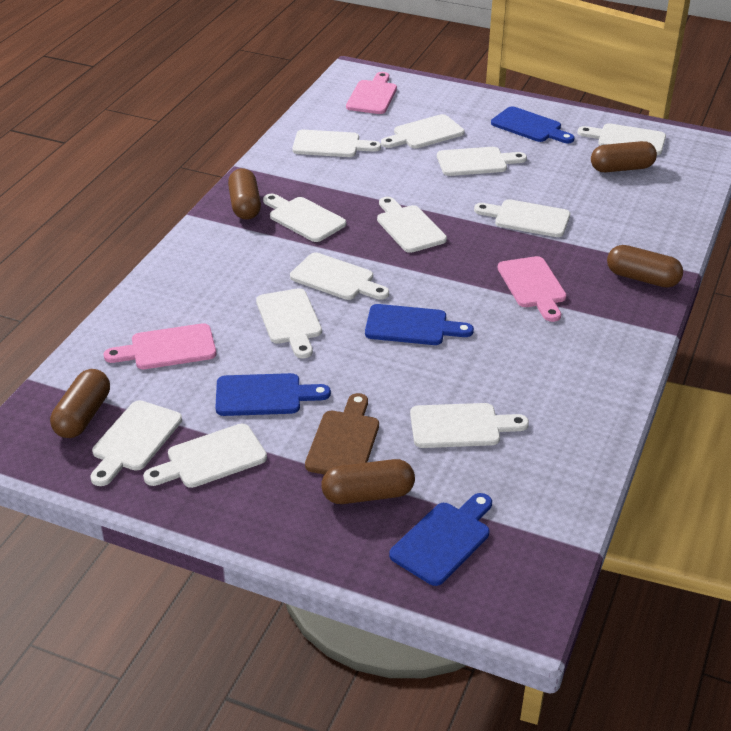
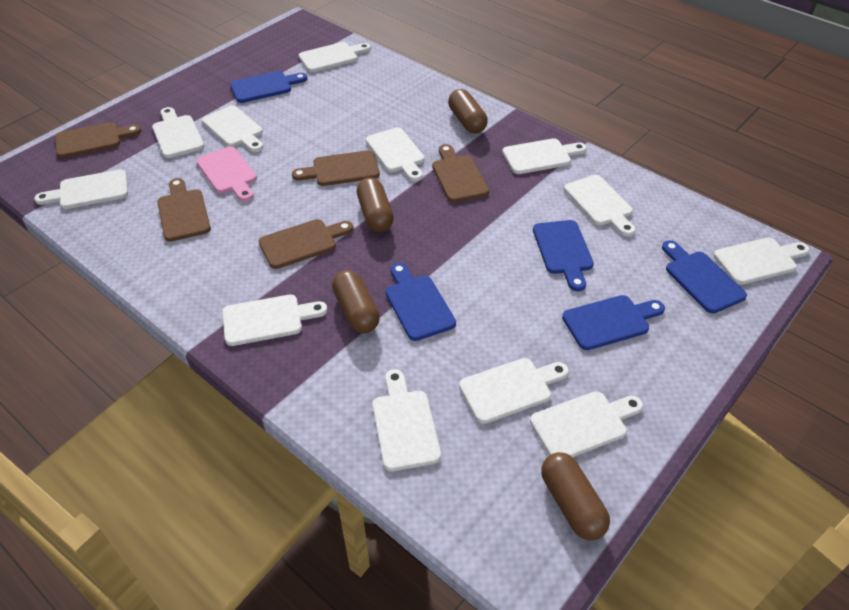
blue cutting board: 4 -> 5
brown capsule: 5 -> 4
brown cutting board: 1 -> 5
pink cutting board: 3 -> 1

